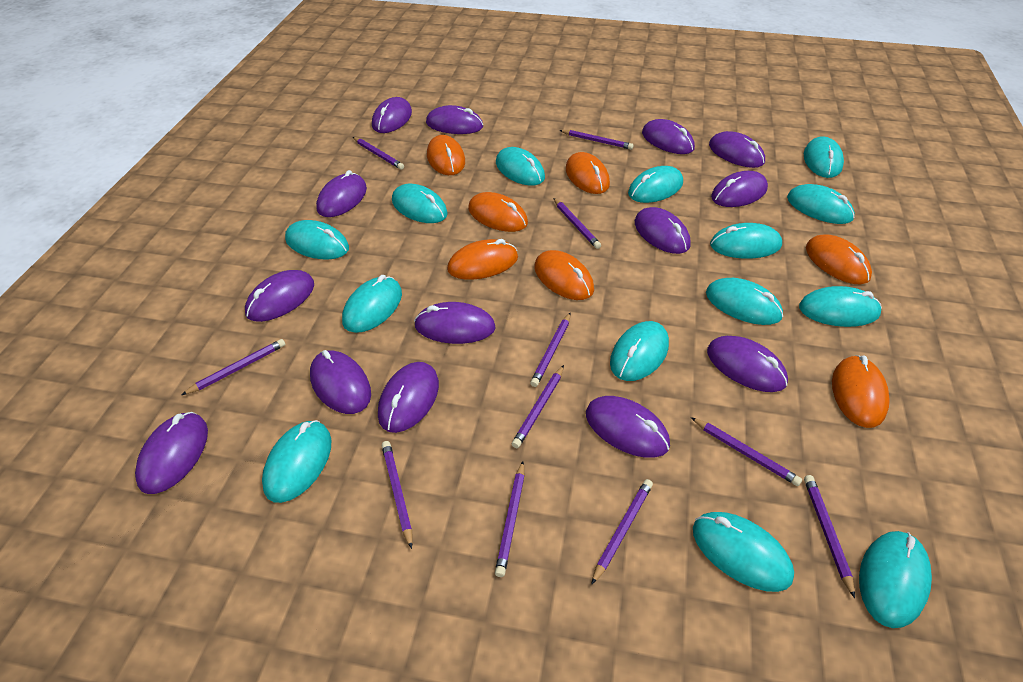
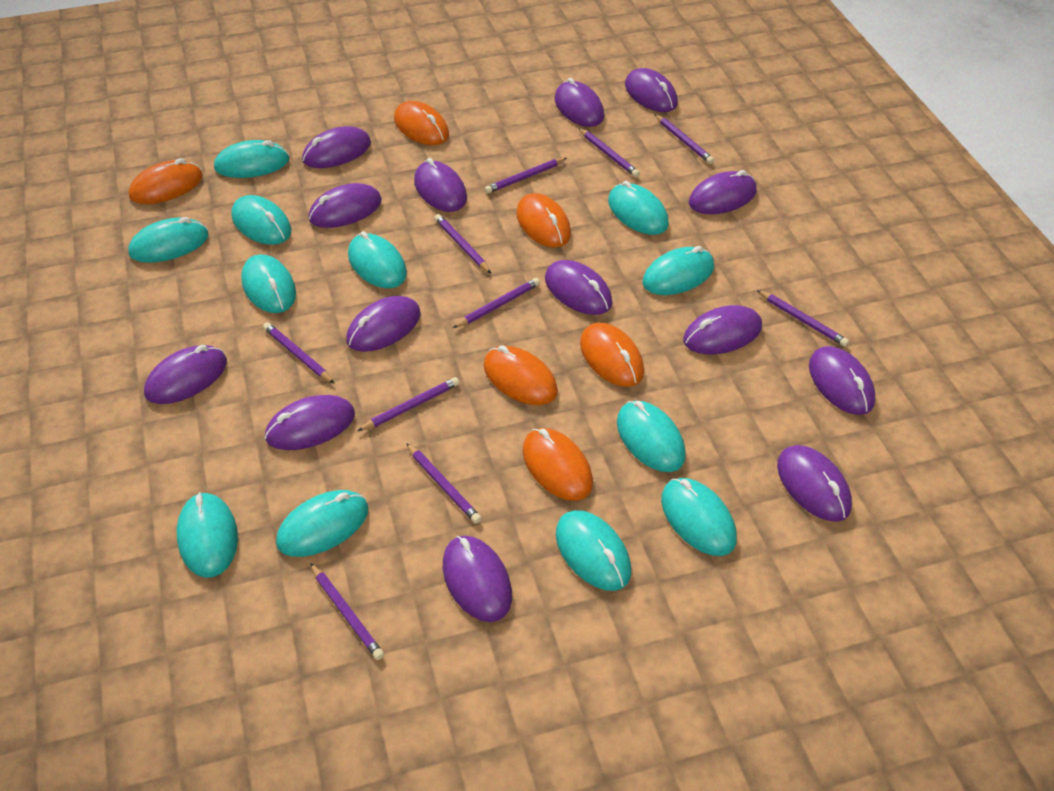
orange mouse: 7 -> 6
purple pencil: 11 -> 10
turquoise mouse: 14 -> 12

